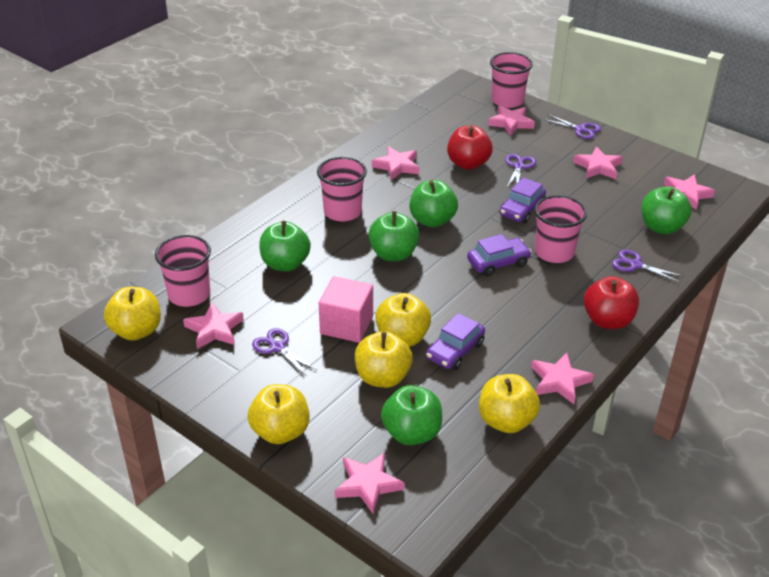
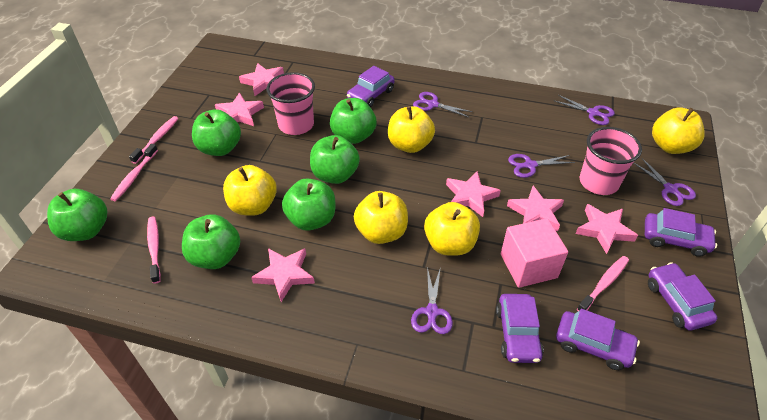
green apple: 5 -> 6
pink cup: 4 -> 2
pink star: 7 -> 6
pink toothbrush: 0 -> 4
purple car: 3 -> 5
purple scissors: 4 -> 5
red apple: 2 -> 0

